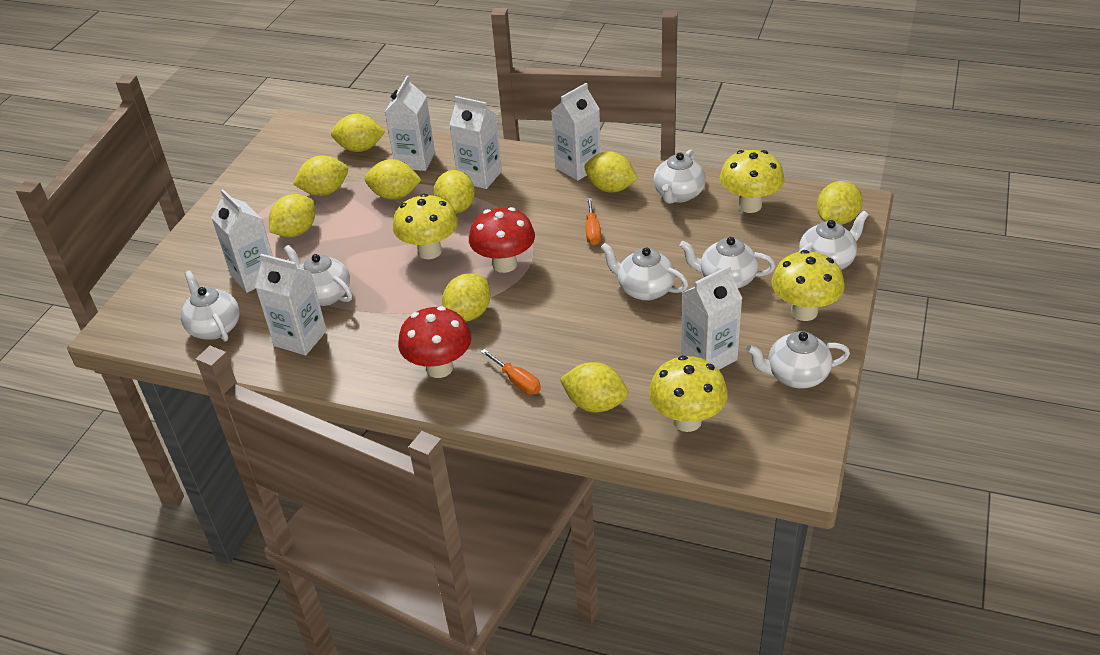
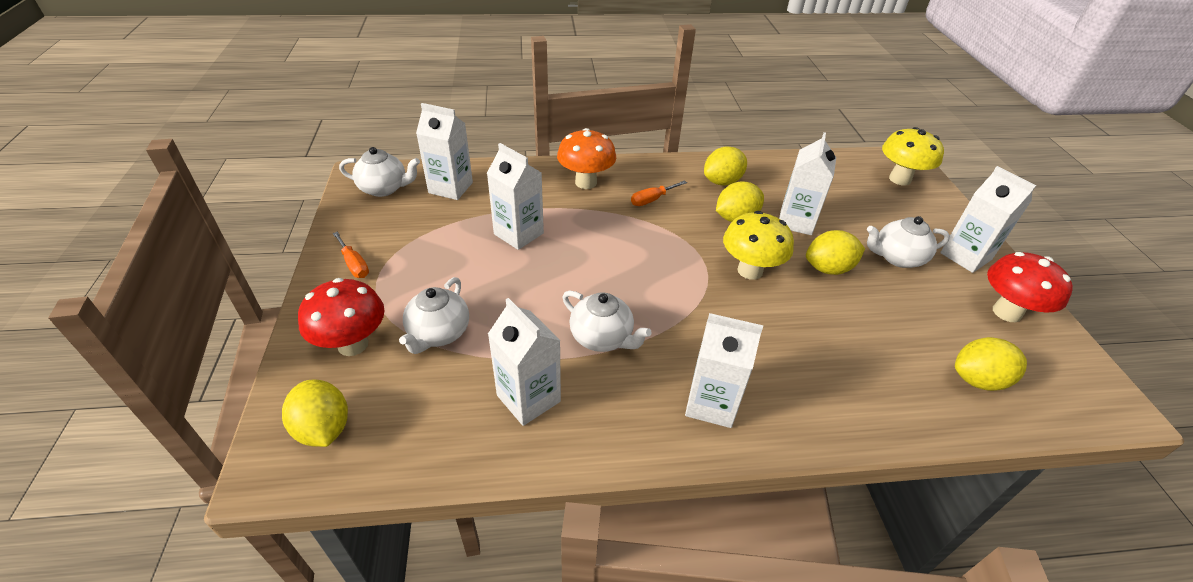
orange mushroom: 0 -> 1
white teapot: 7 -> 4
yellow lemon: 9 -> 5
yellow mushroom: 4 -> 2

